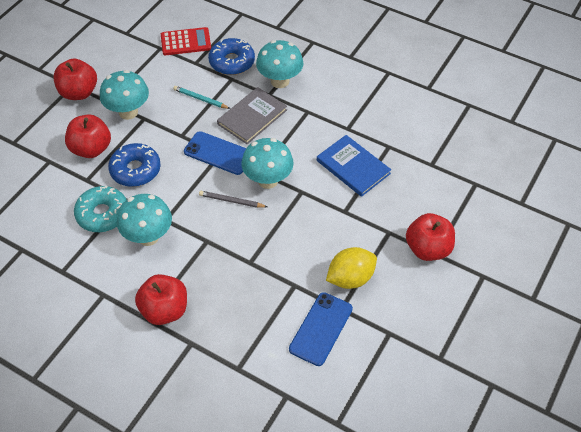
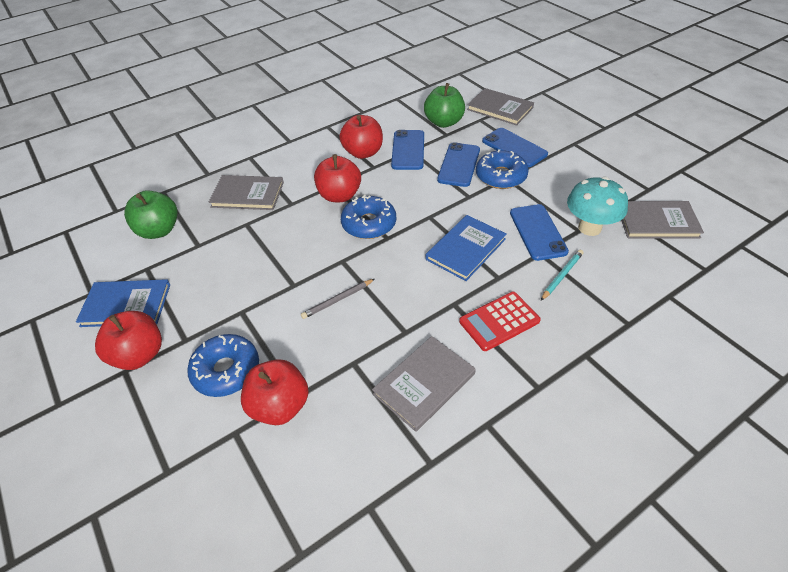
blue book: 1 -> 2
blue donut: 2 -> 3
blue phone: 2 -> 4
green apple: 0 -> 2
grey book: 1 -> 4
turquoise donut: 1 -> 0
turquoise mushroom: 4 -> 1
yellow lemon: 1 -> 0

